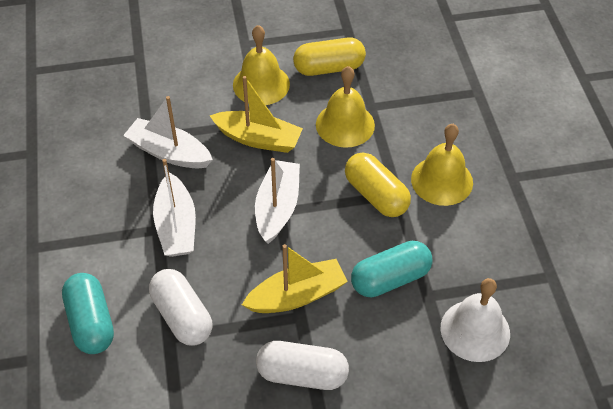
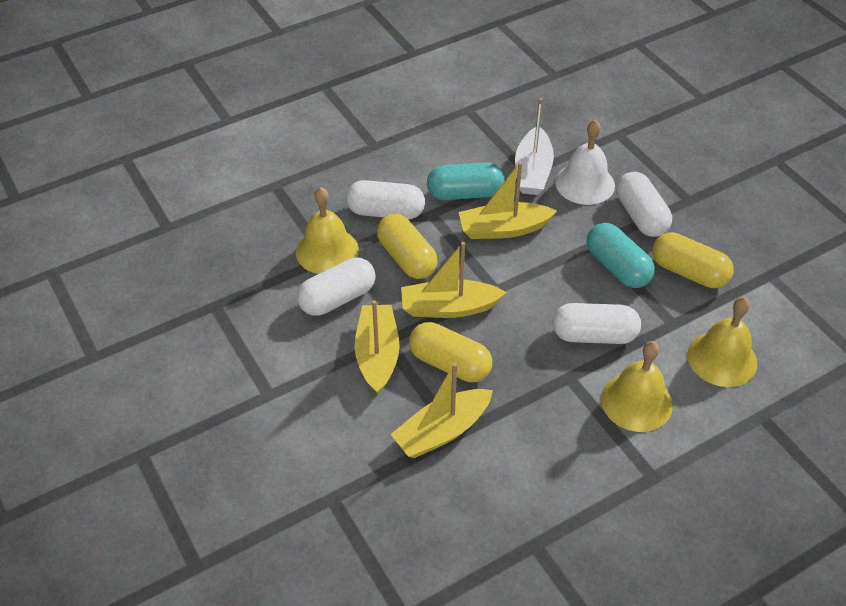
white boat: 3 -> 1
white capsule: 2 -> 4
yellow boat: 2 -> 4
yellow capsule: 2 -> 3

